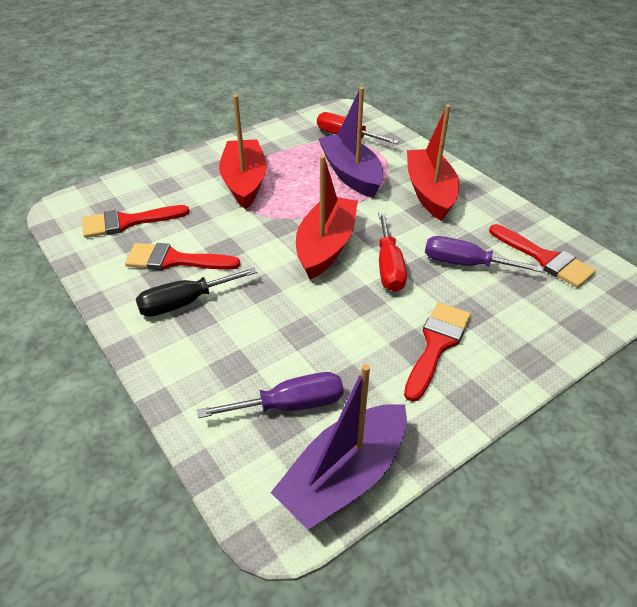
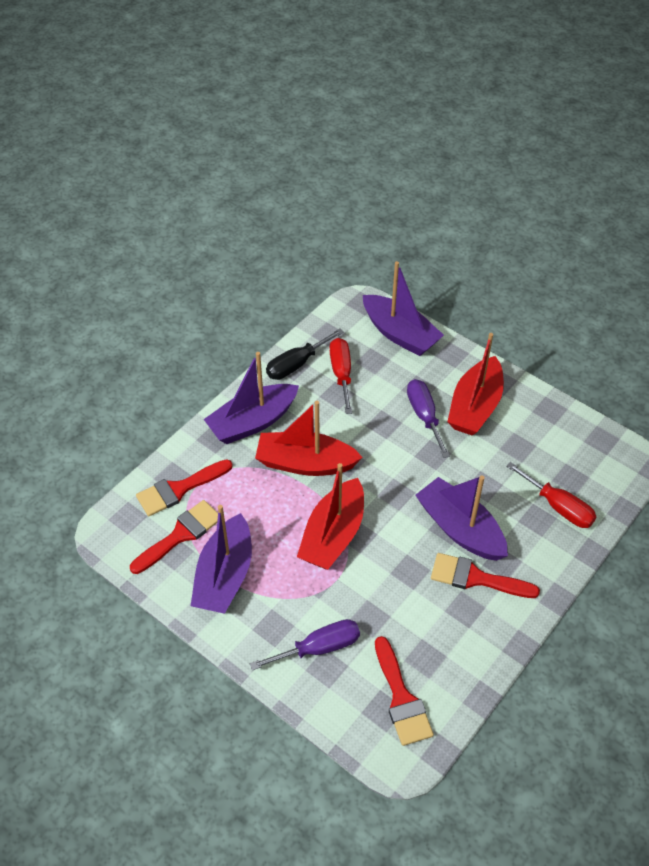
purple boat: 2 -> 4

